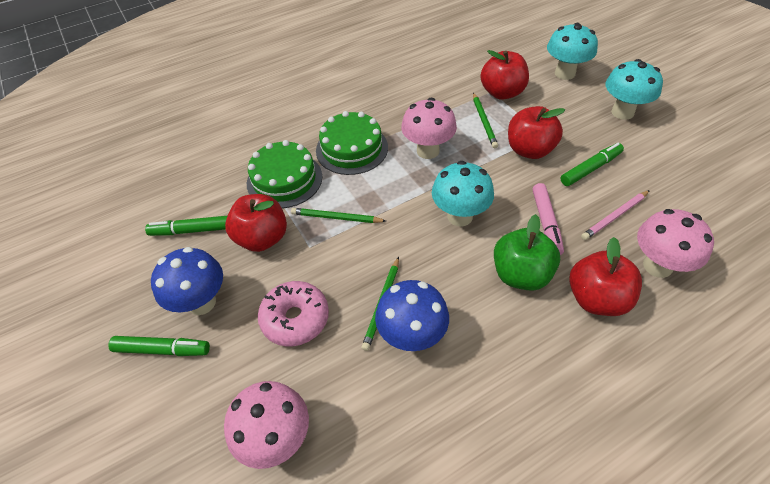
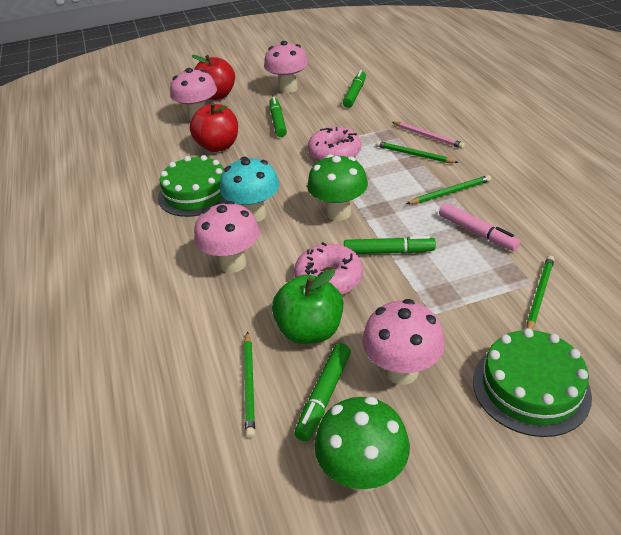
blue mushroom: 2 -> 0
green marker: 3 -> 4
green mushroom: 0 -> 2
green pencil: 3 -> 4
pink donut: 1 -> 2
pink mushroom: 3 -> 4
red apple: 4 -> 2
turquoise mushroom: 3 -> 1

